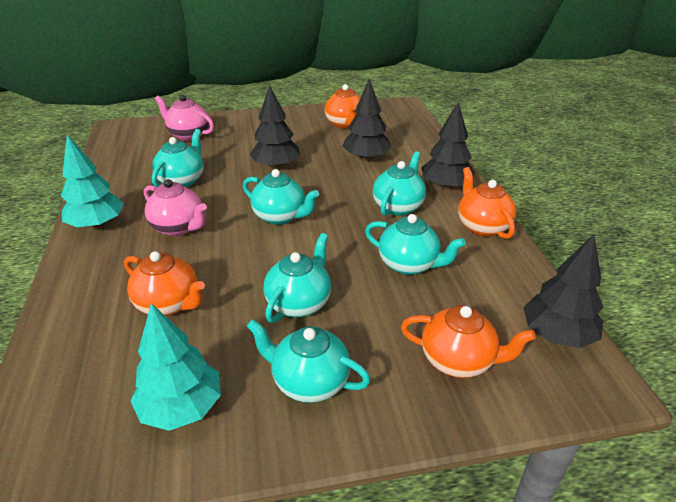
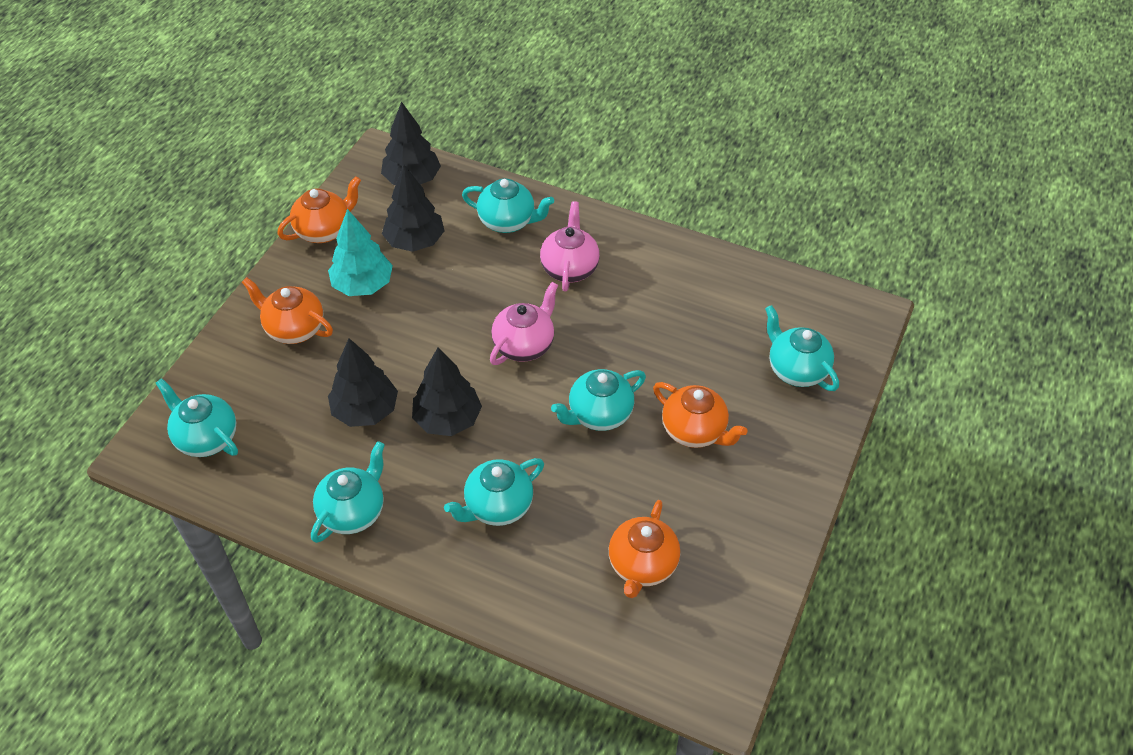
turquoise tree: 2 -> 1

